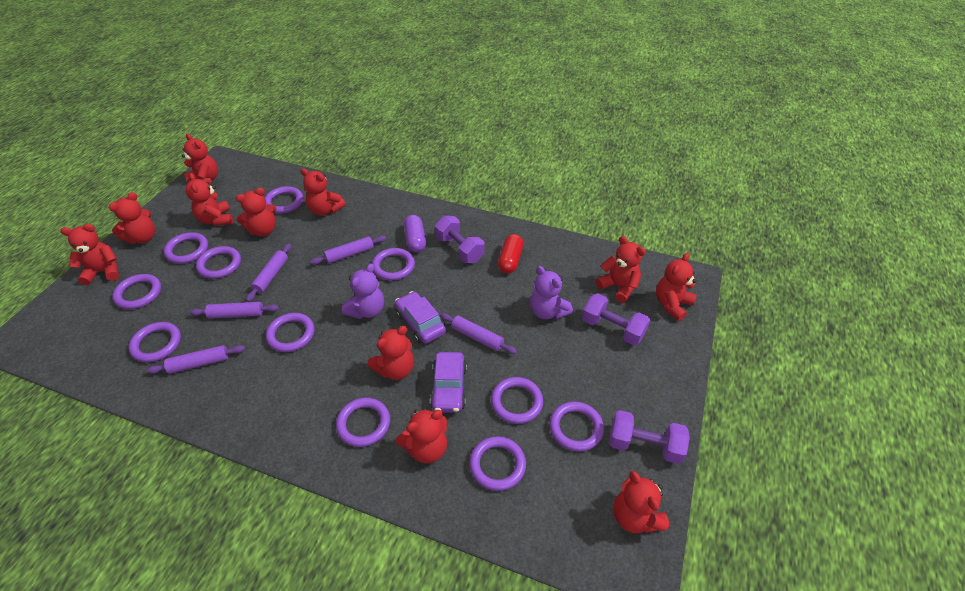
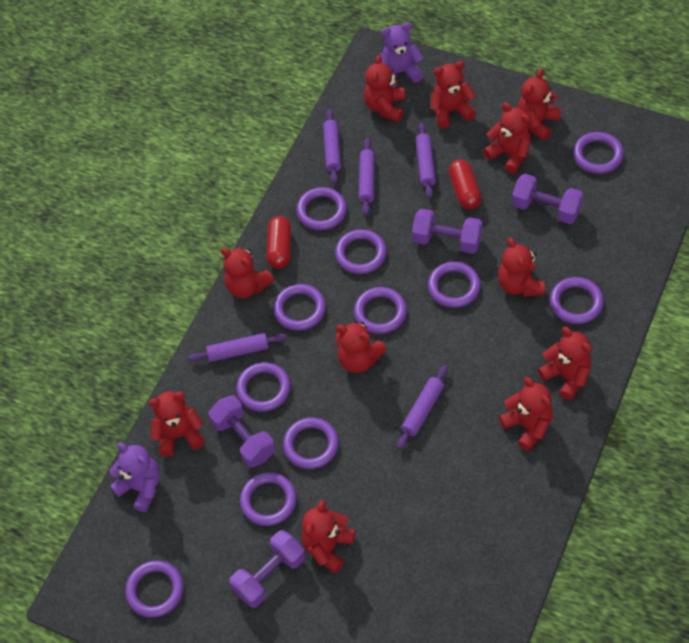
purple capsule: 1 -> 0
purple car: 2 -> 0
purple dumbbell: 3 -> 4
red capsule: 1 -> 2

